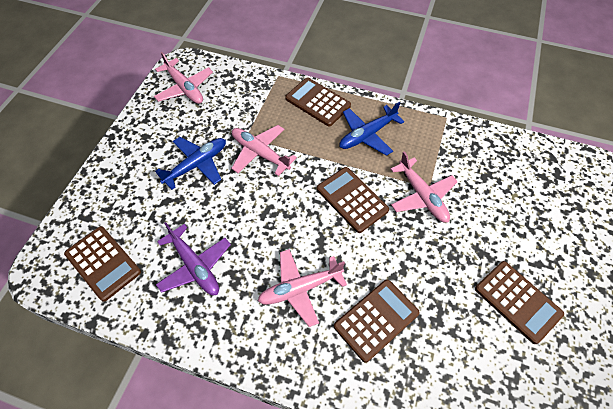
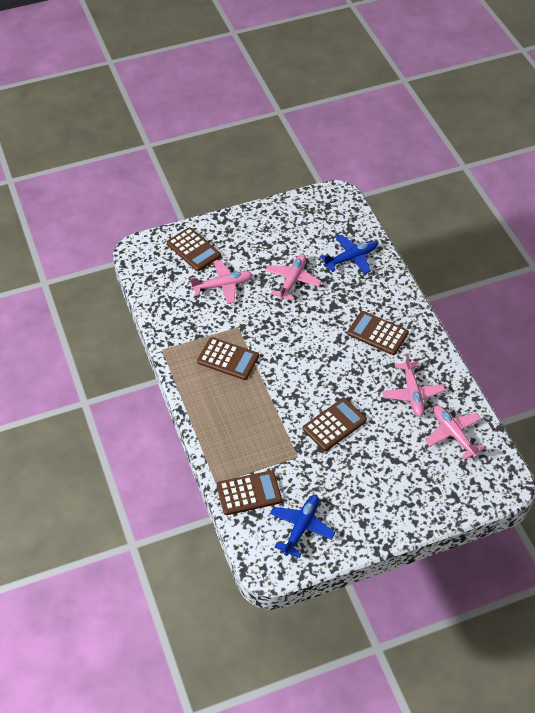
purple plane: 1 -> 0

